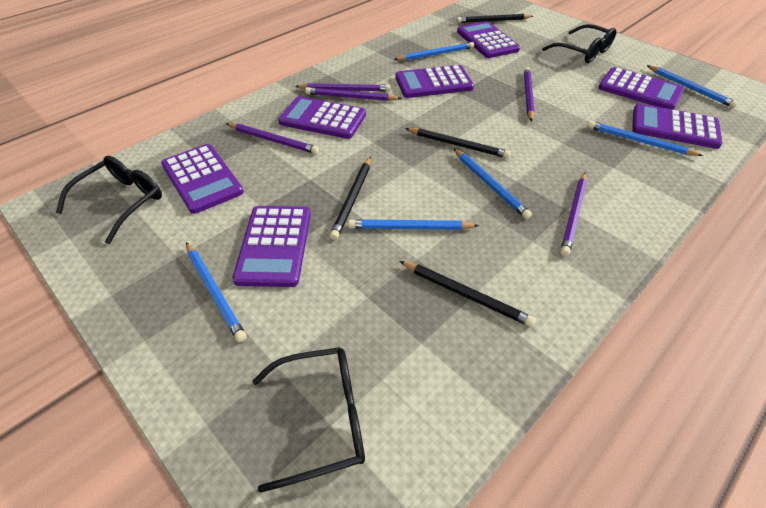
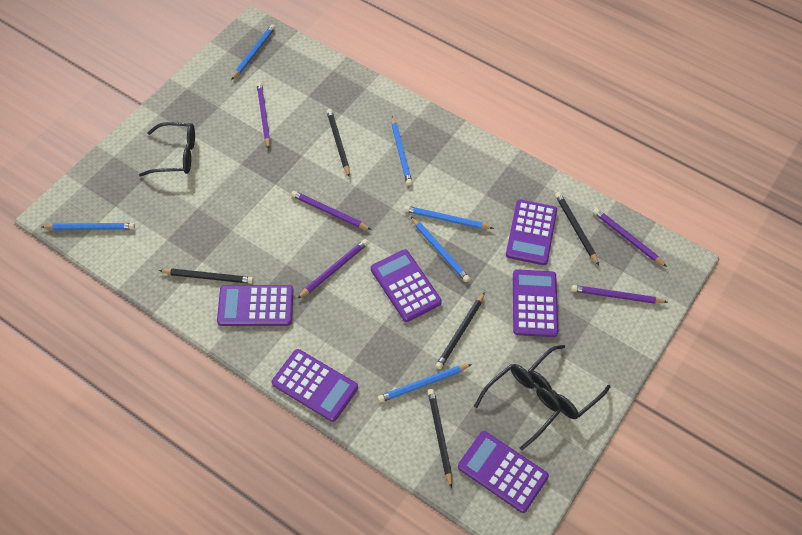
black pencil: 4 -> 5
purple calculator: 7 -> 6

